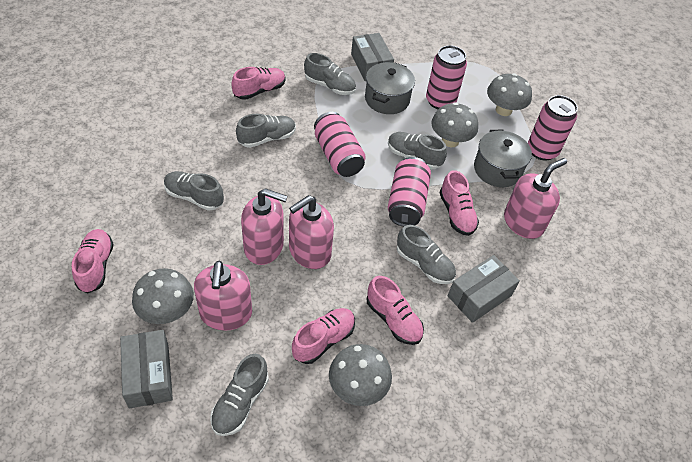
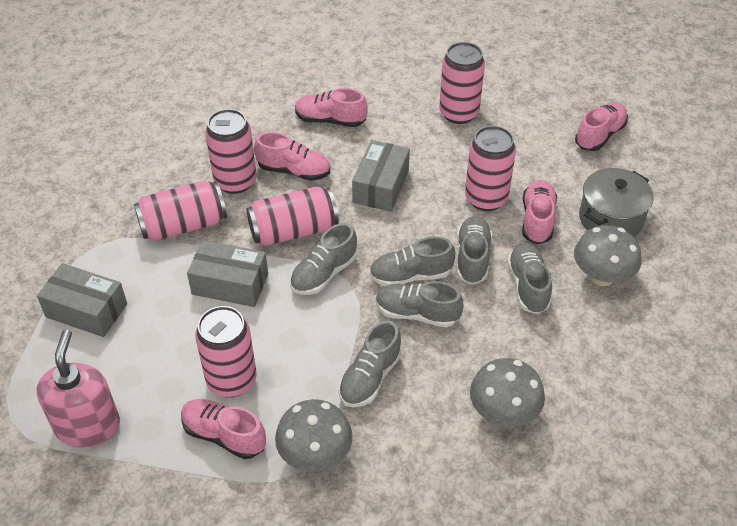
grey mushroom: 4 -> 3
grey pot: 2 -> 1
pink can: 4 -> 6
pink soap dispenser: 4 -> 1

